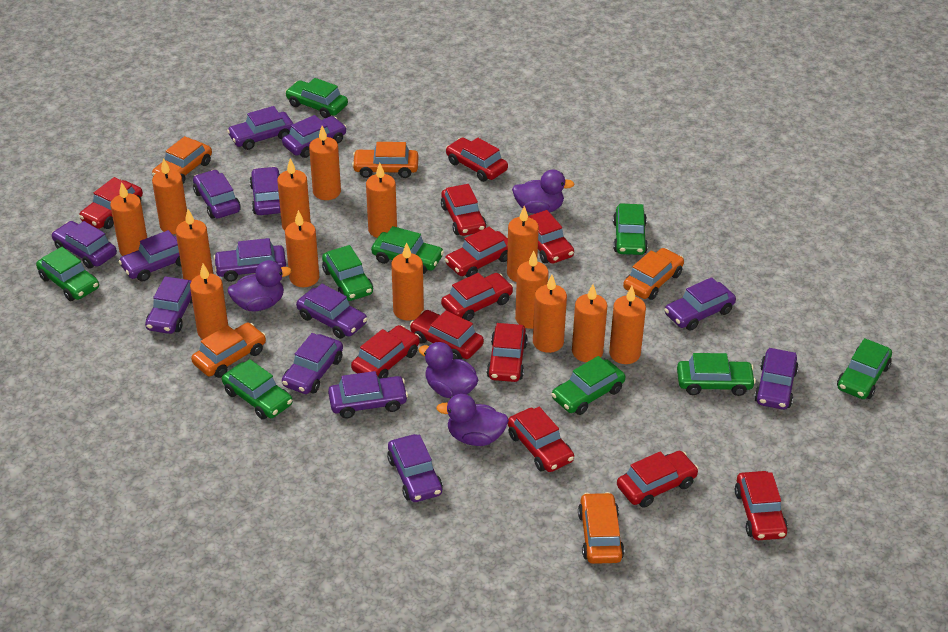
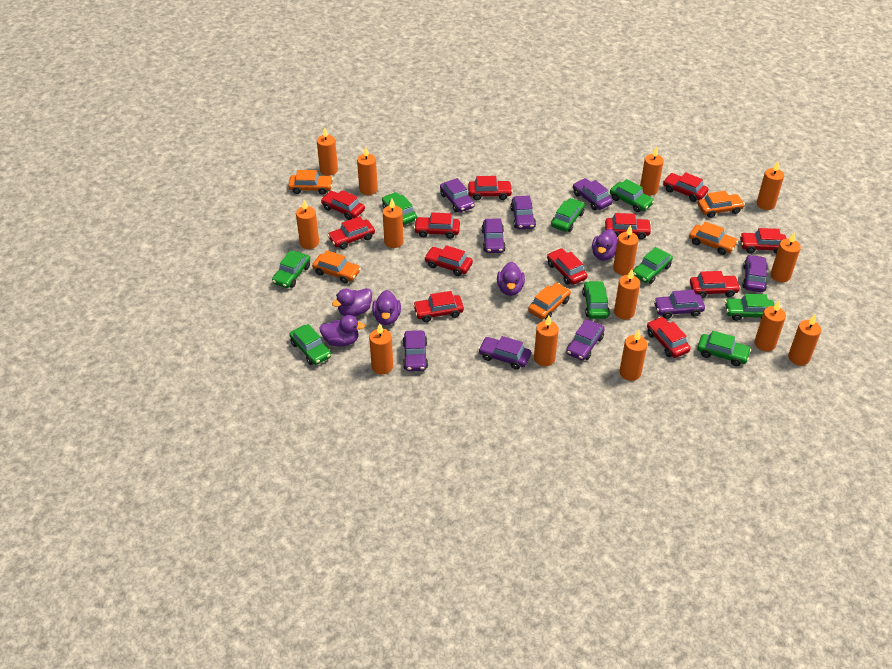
purple car: 14 -> 9
purple duck: 4 -> 5

